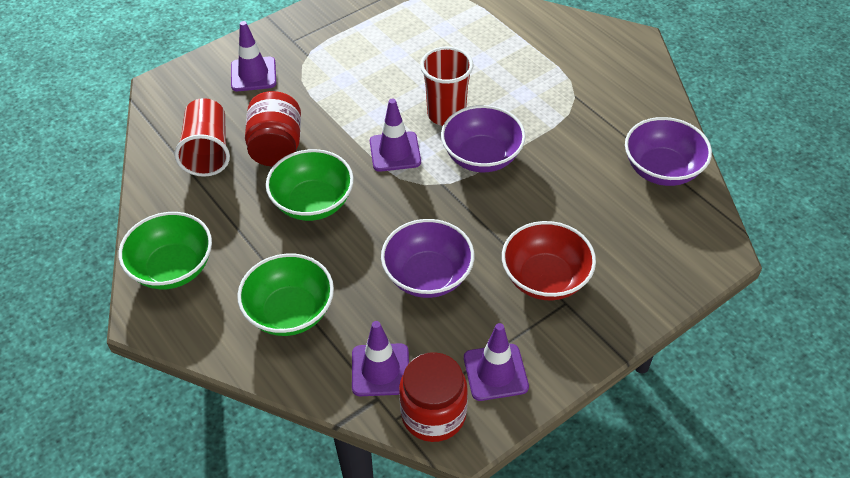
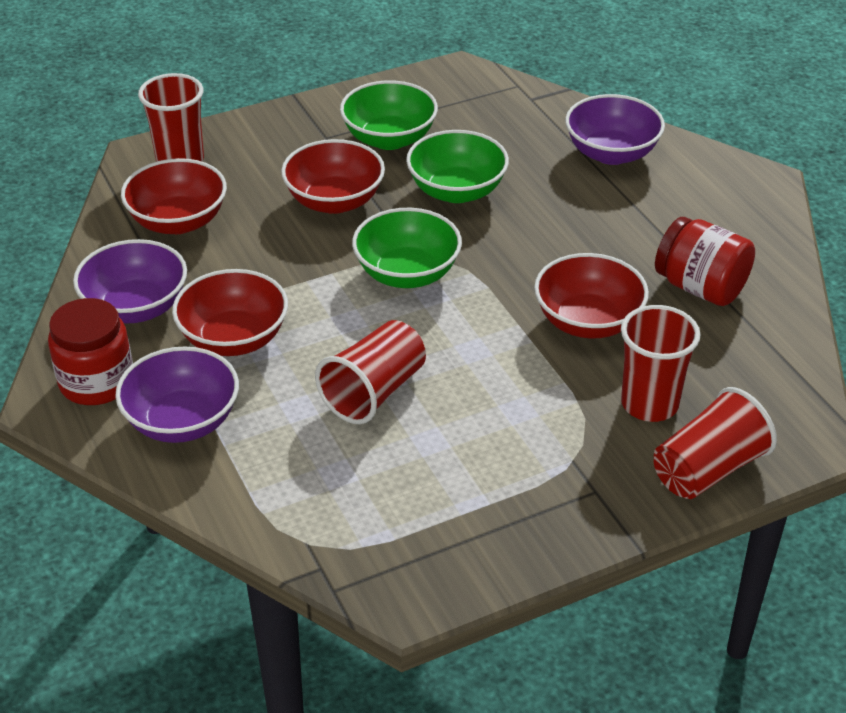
purple traffic cone: 4 -> 0
red bowl: 1 -> 4
red cup: 2 -> 4

